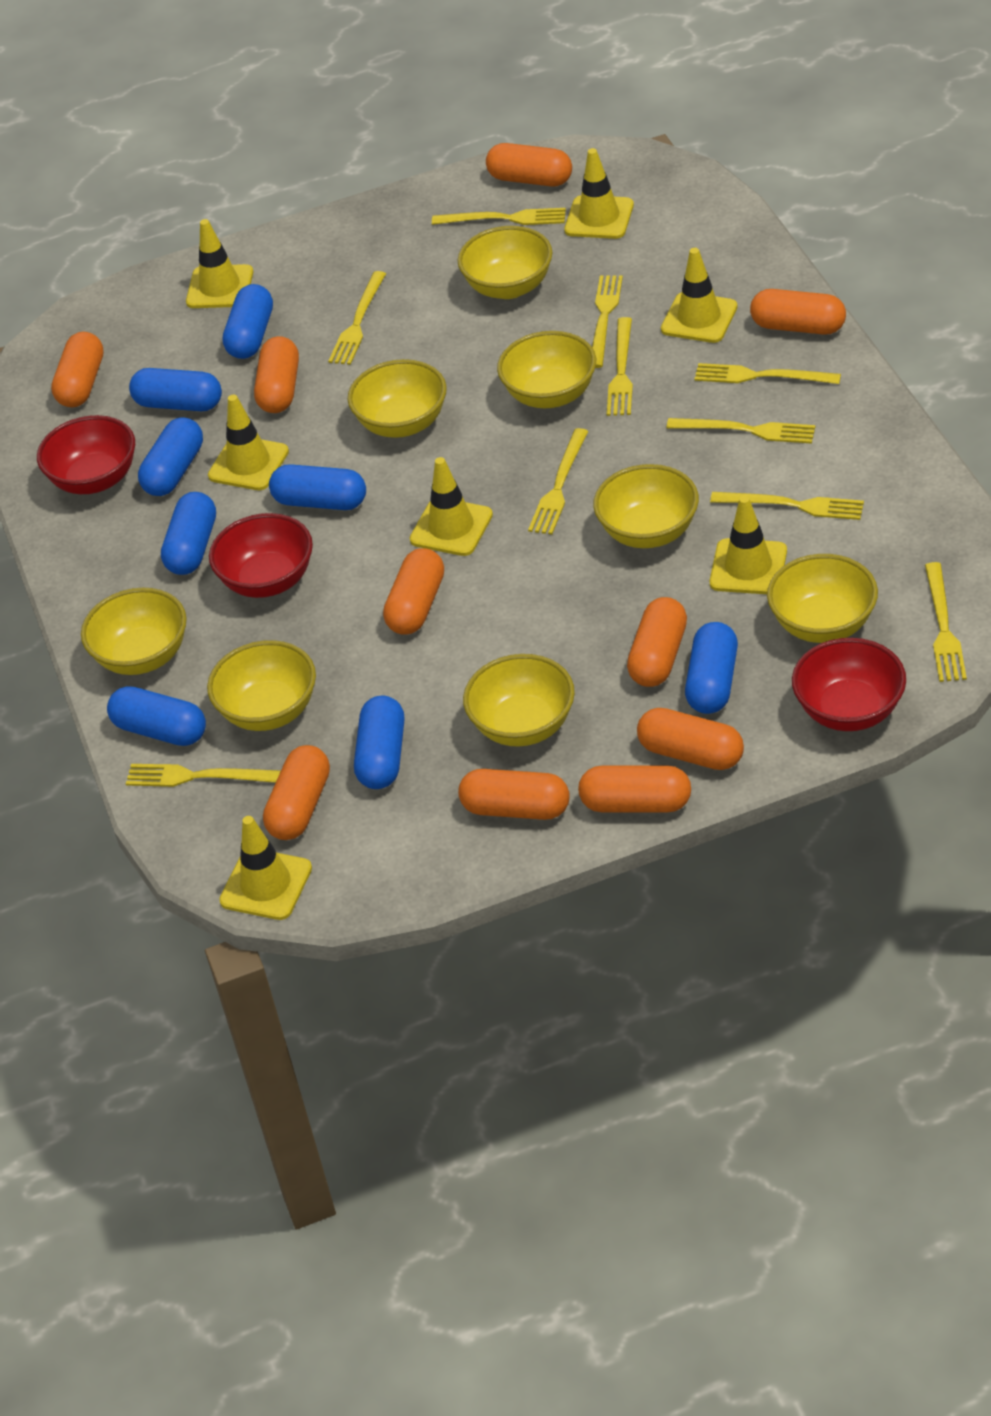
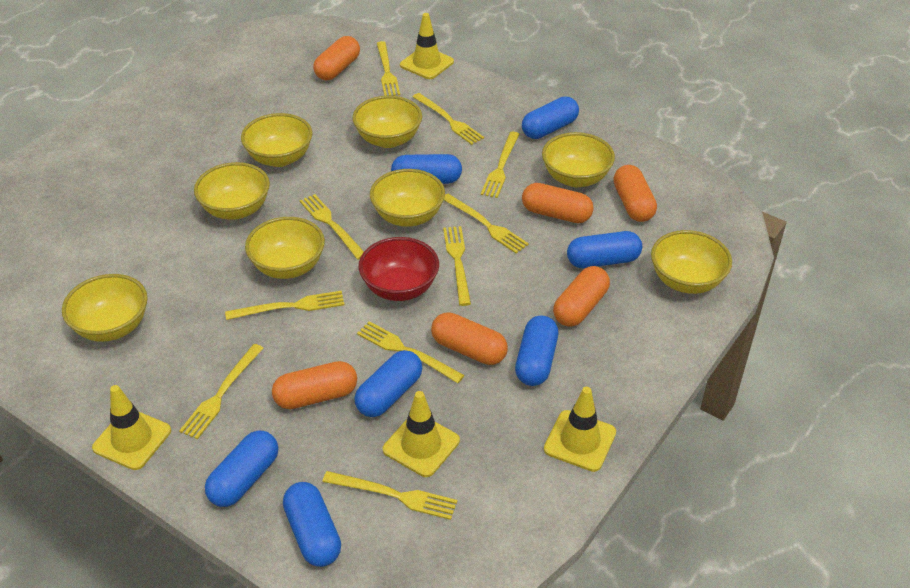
blue capsule: 8 -> 7
orange capsule: 10 -> 6
red bowl: 3 -> 1
yellow traffic cone: 7 -> 4

